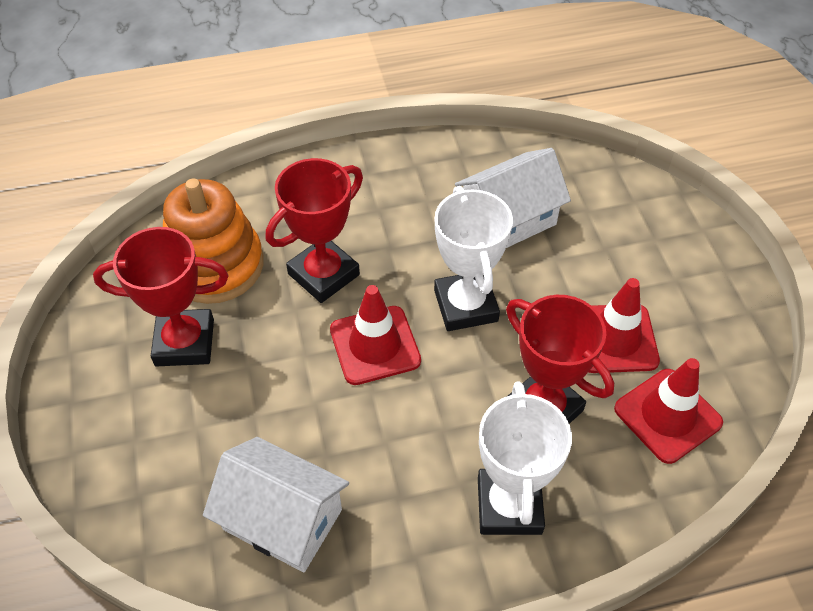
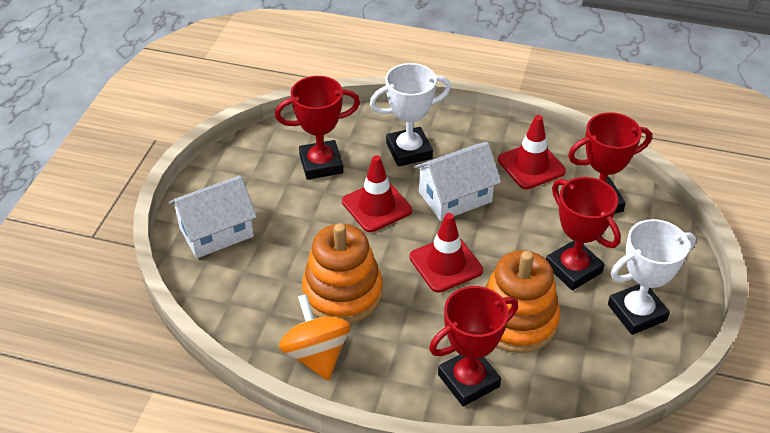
orange spinning top: 0 -> 1
orange stacking toy: 1 -> 2
red trophy: 3 -> 4

